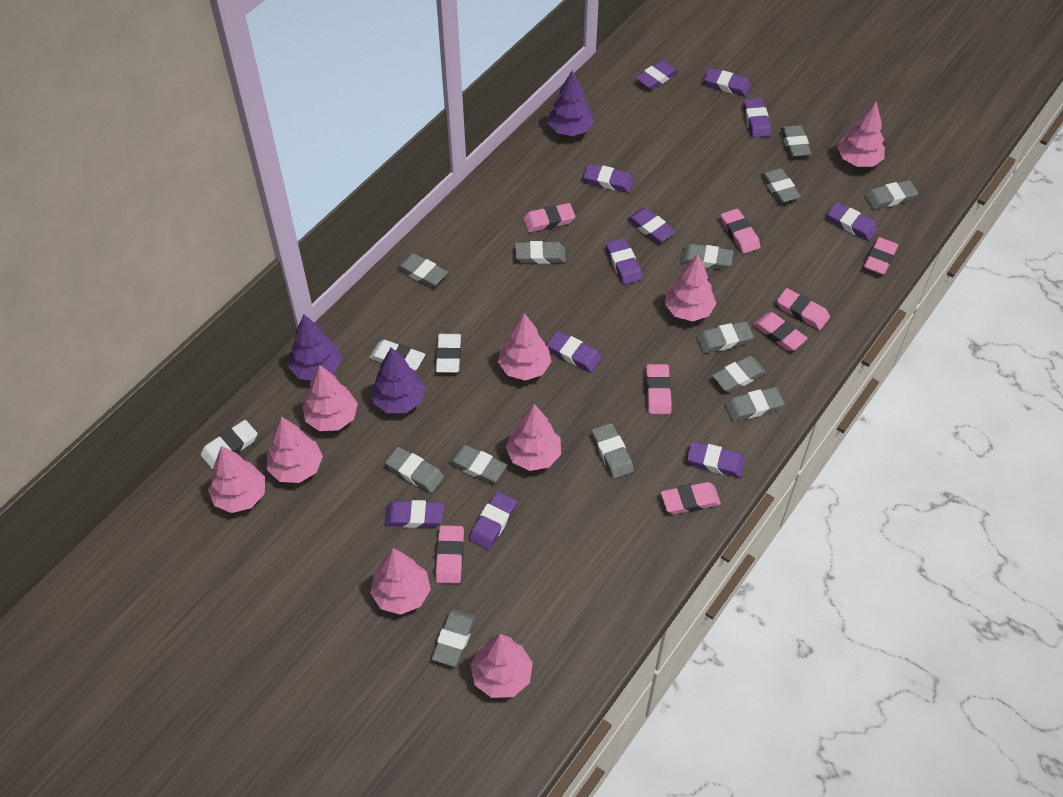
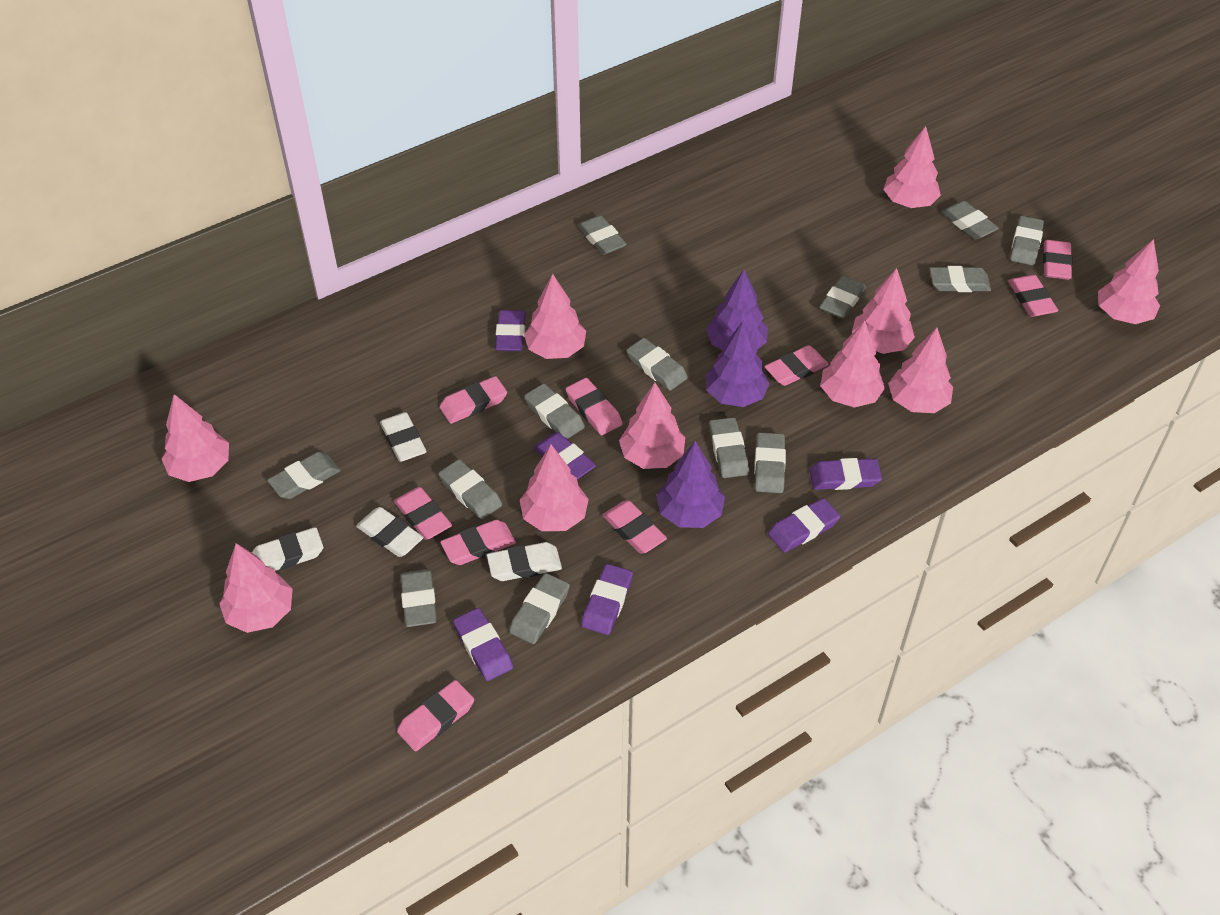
pink eraser: 8 -> 9
pink tree: 9 -> 10
purple eraser: 11 -> 6
white eraser: 3 -> 4

